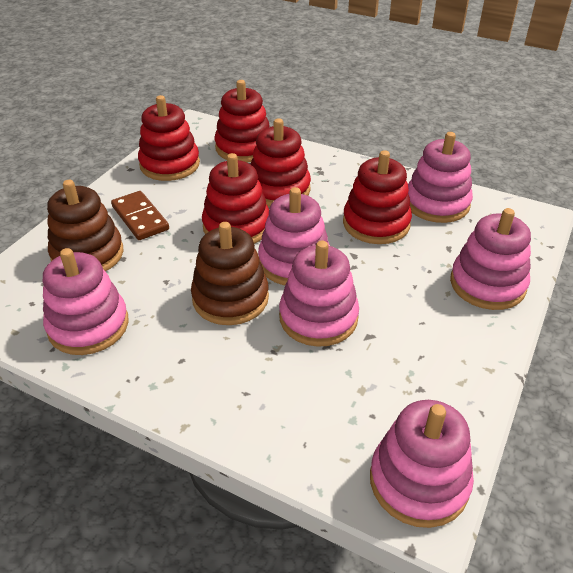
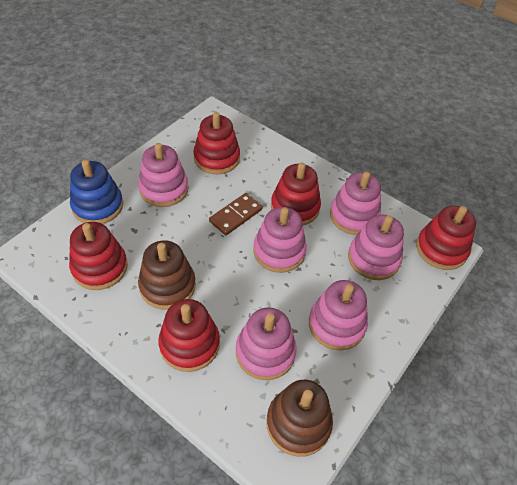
blue stacking toy: 0 -> 1

